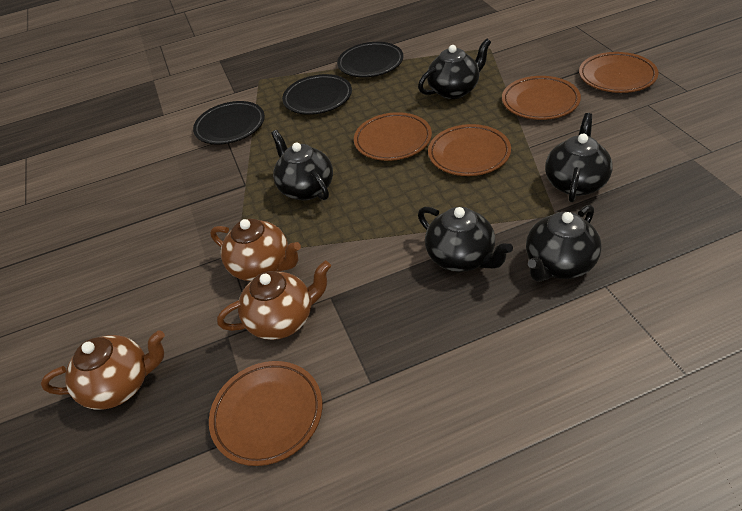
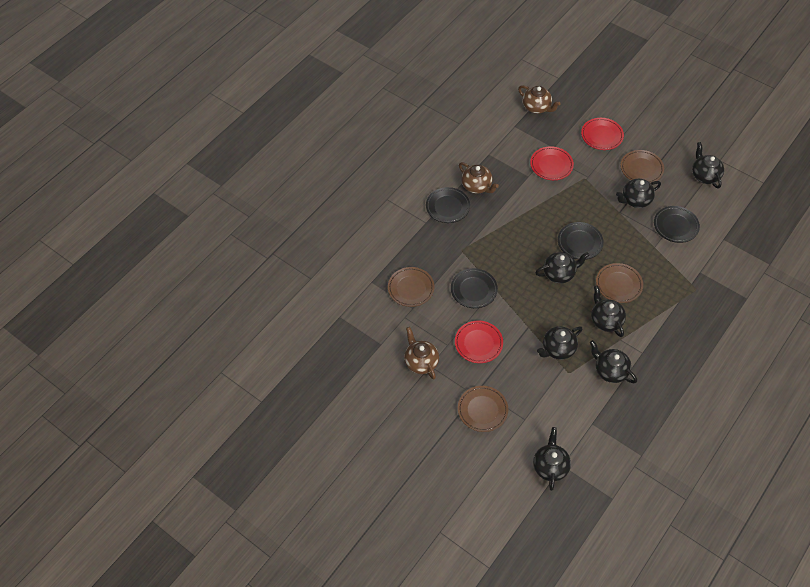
black plate: 3 -> 4
black teapot: 5 -> 7
brown plate: 5 -> 4
red plate: 0 -> 3

